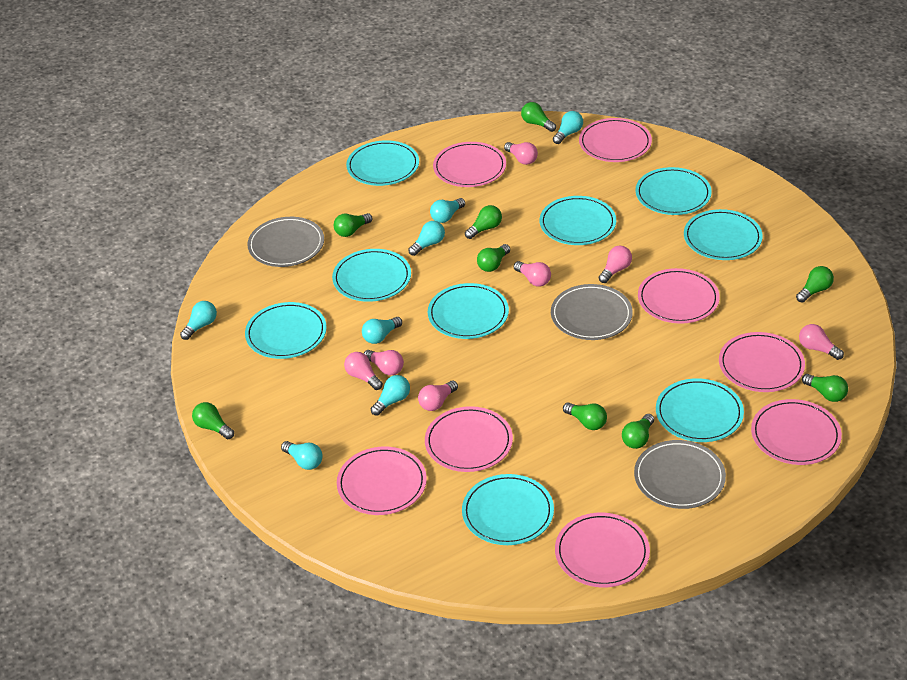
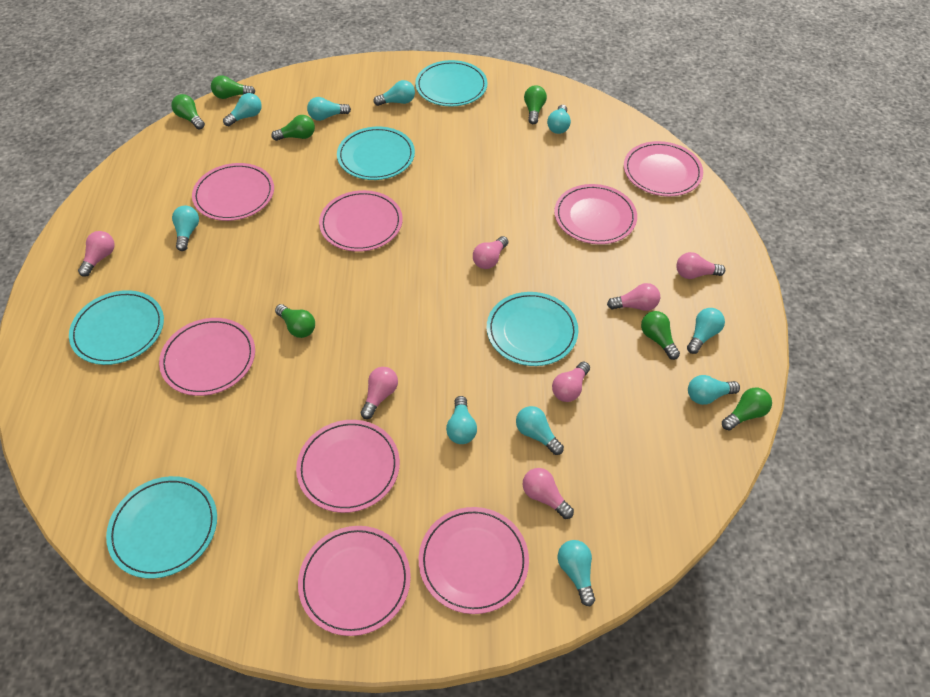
green light bulb: 9 -> 7
grey plate: 3 -> 0
turquoise light bulb: 7 -> 10
turquoise plate: 9 -> 5

